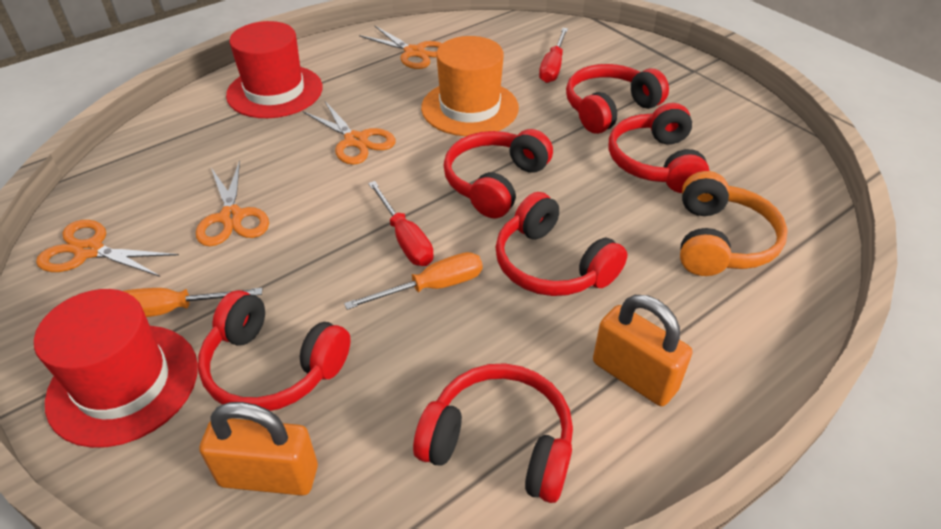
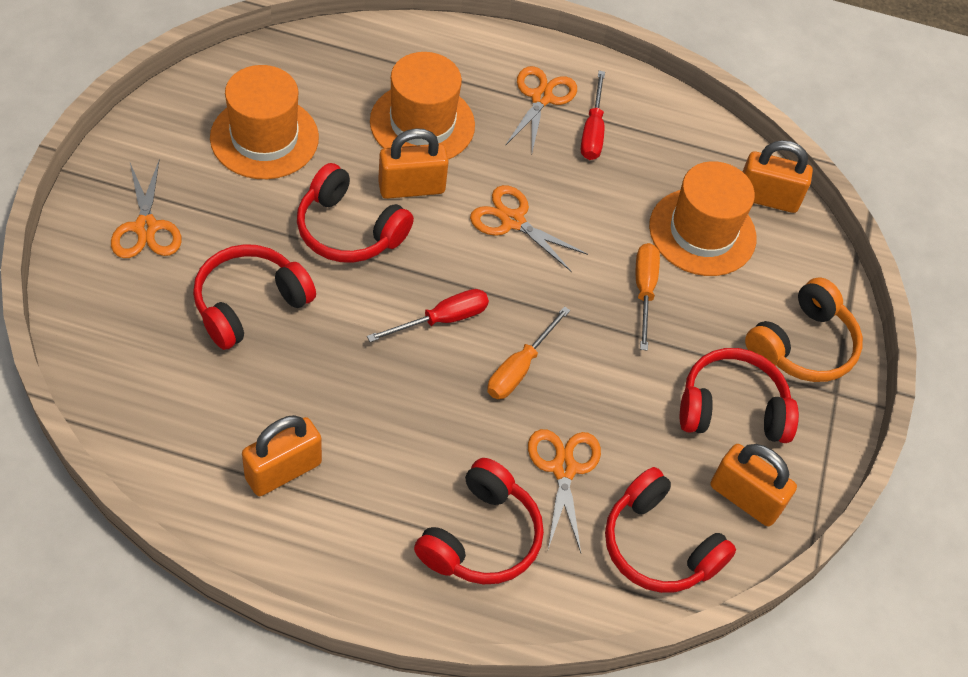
orange hat: 1 -> 3
orange padlock: 2 -> 4
red hat: 2 -> 0
red headphones: 6 -> 5

